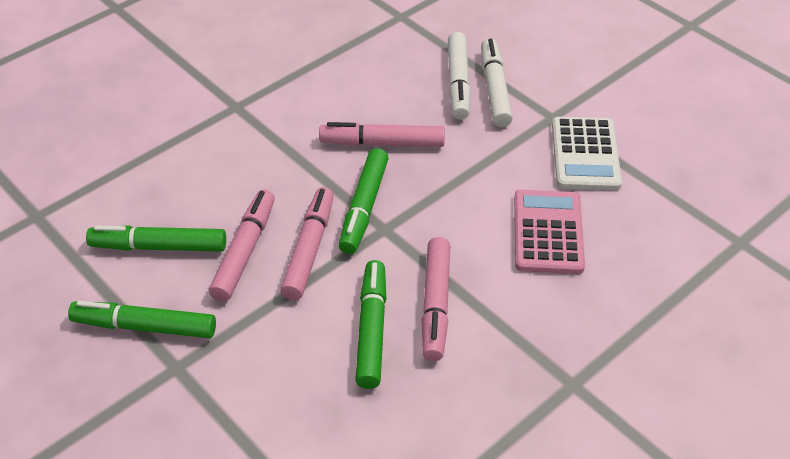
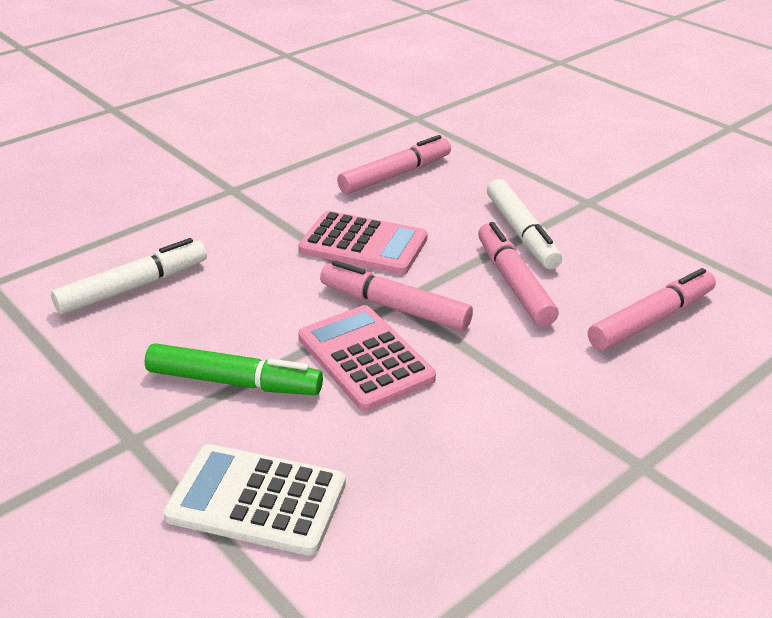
green marker: 4 -> 1
pink calculator: 1 -> 2

